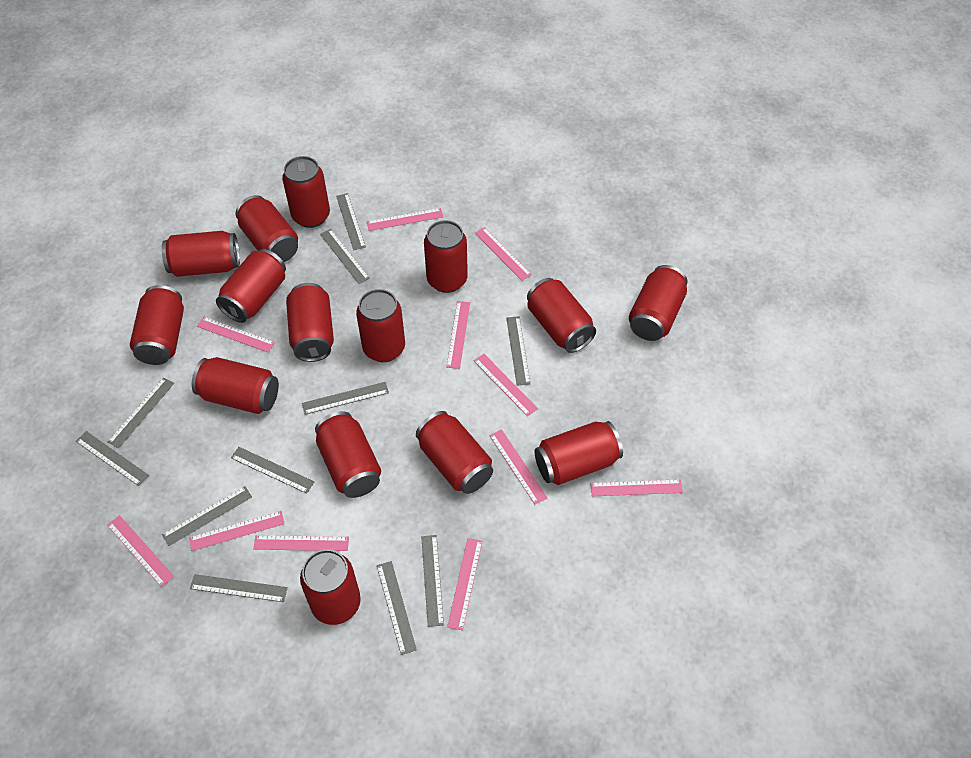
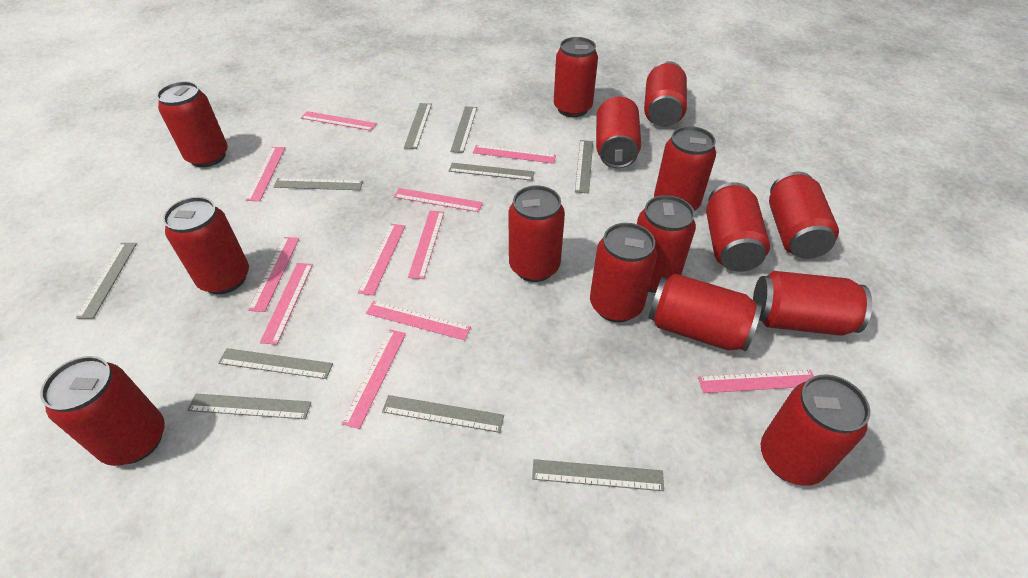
grey ruler: 11 -> 10

